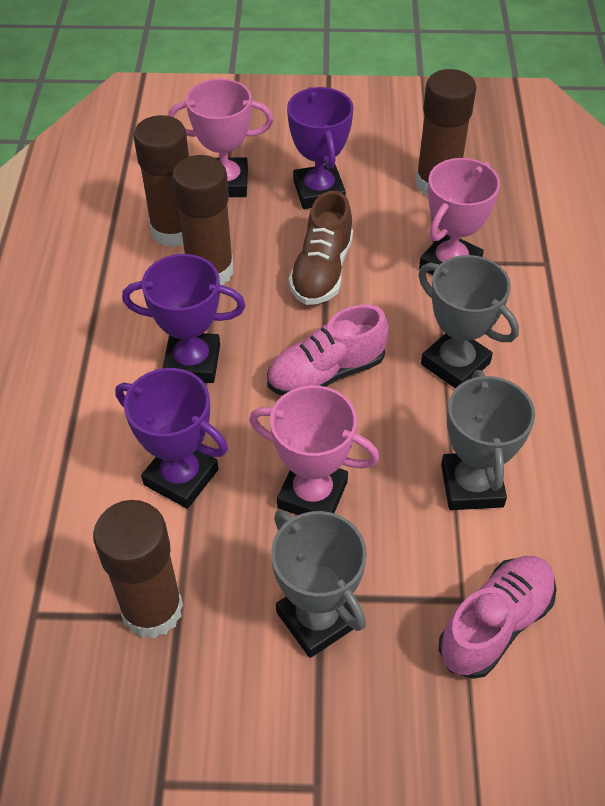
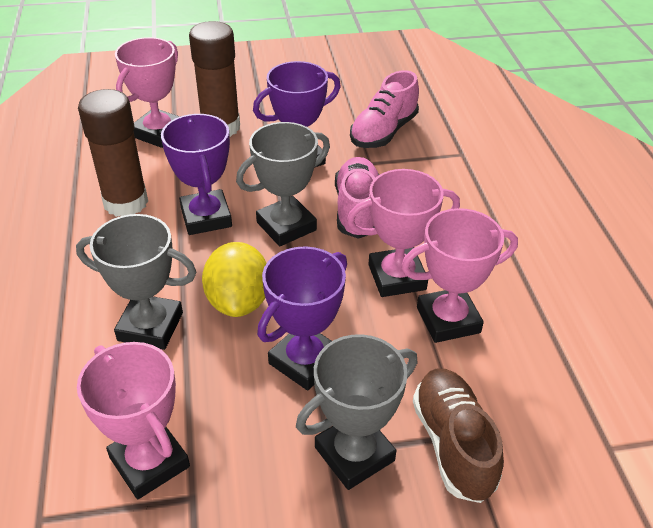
brown glue stick: 4 -> 2
pink trophy: 3 -> 4
yellow lemon: 0 -> 1

